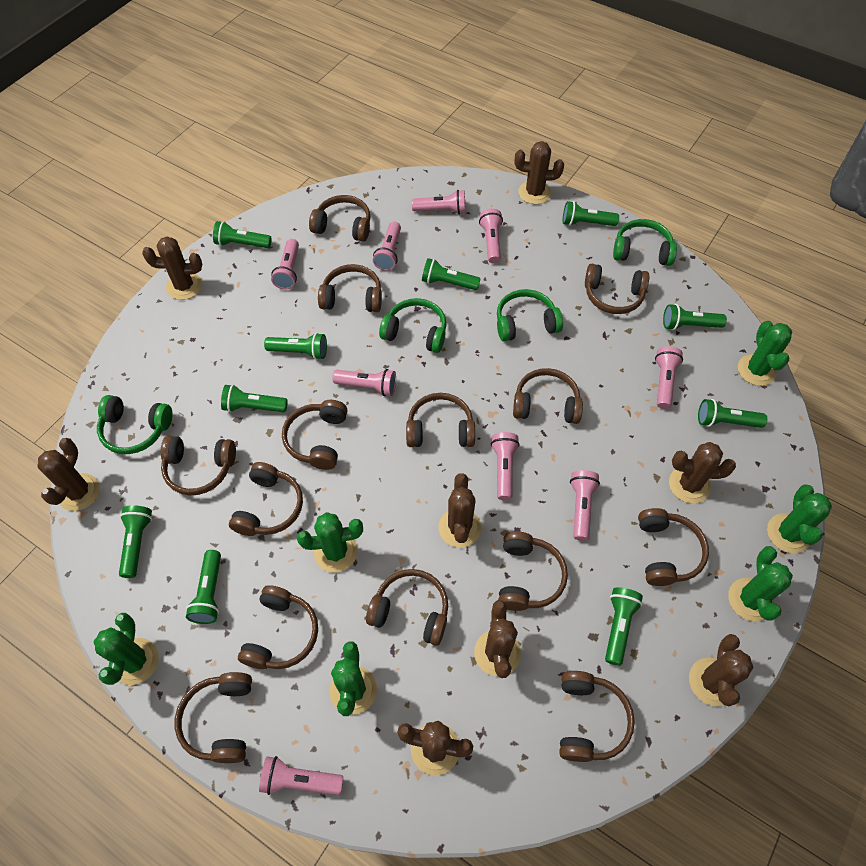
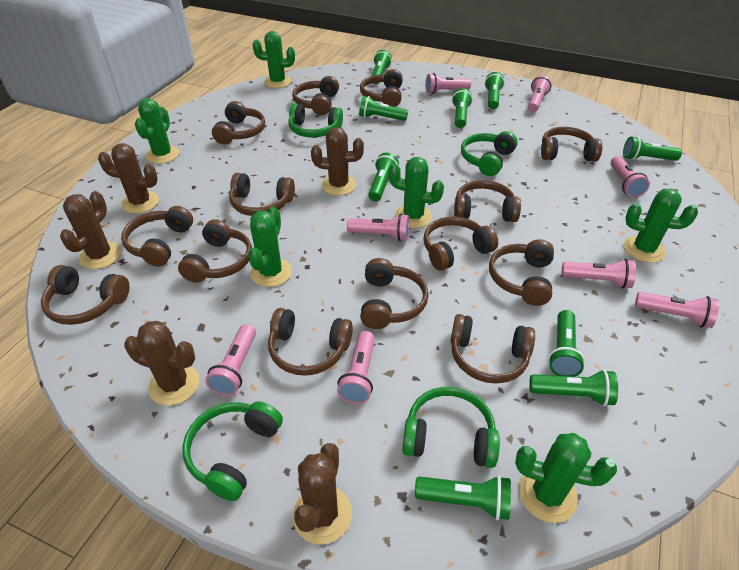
brown cactus: 8 -> 5
green flashlight: 10 -> 9
pink flashlight: 9 -> 8

